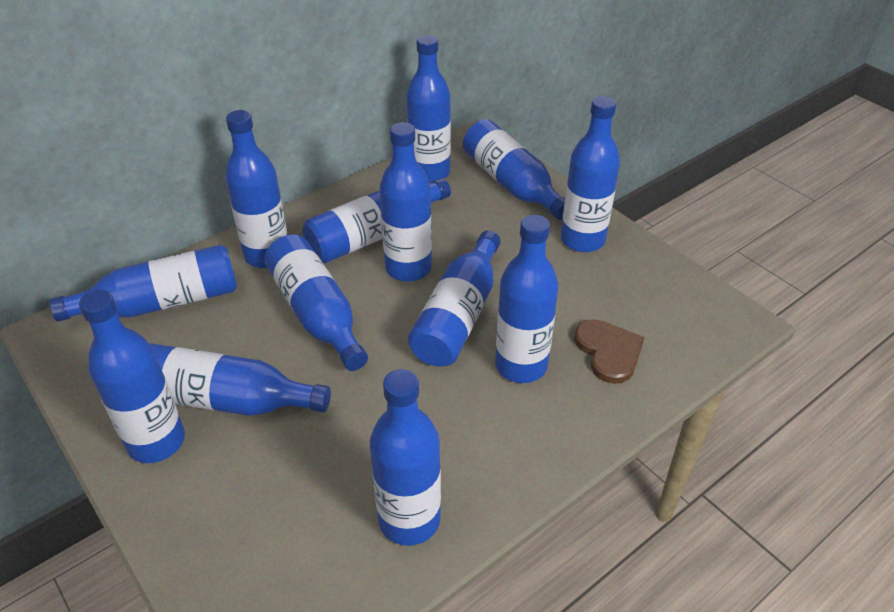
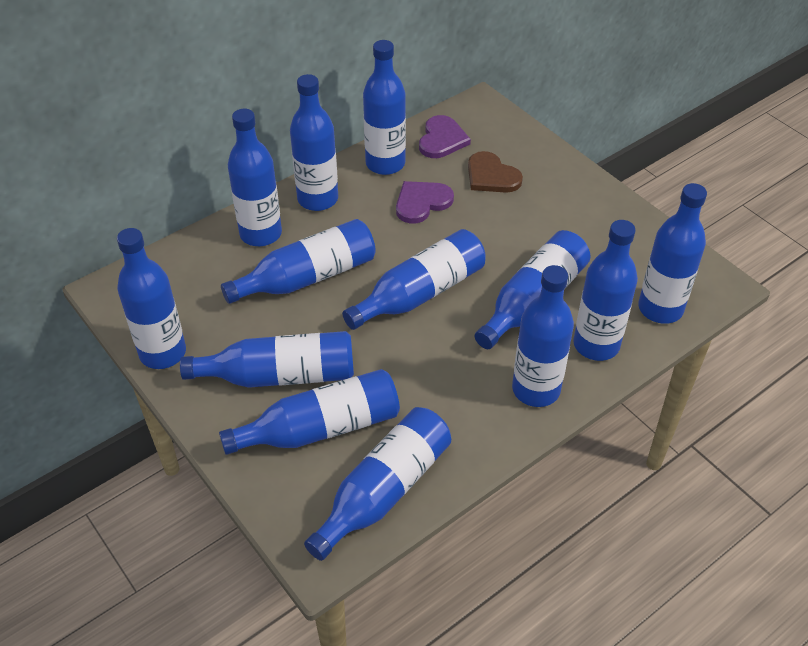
purple heart: 0 -> 2

